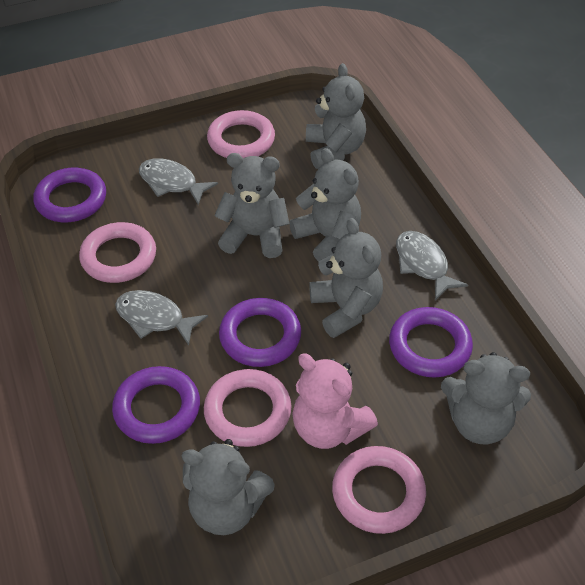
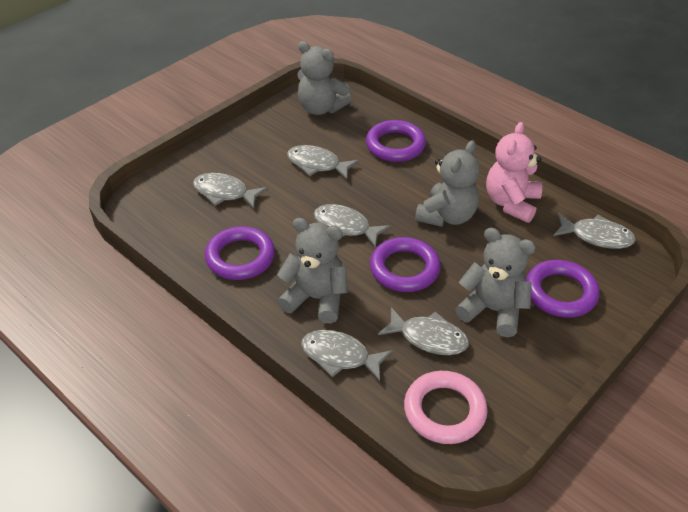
grey fish: 3 -> 6
grey teddy bear: 6 -> 4
pink ring: 4 -> 1

